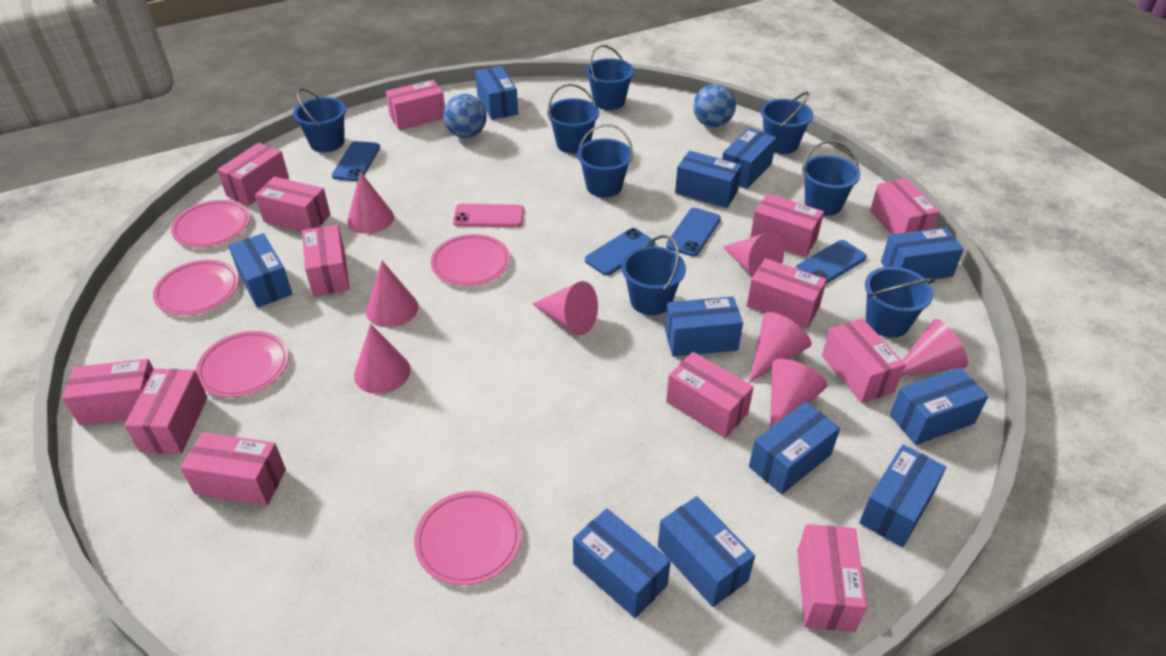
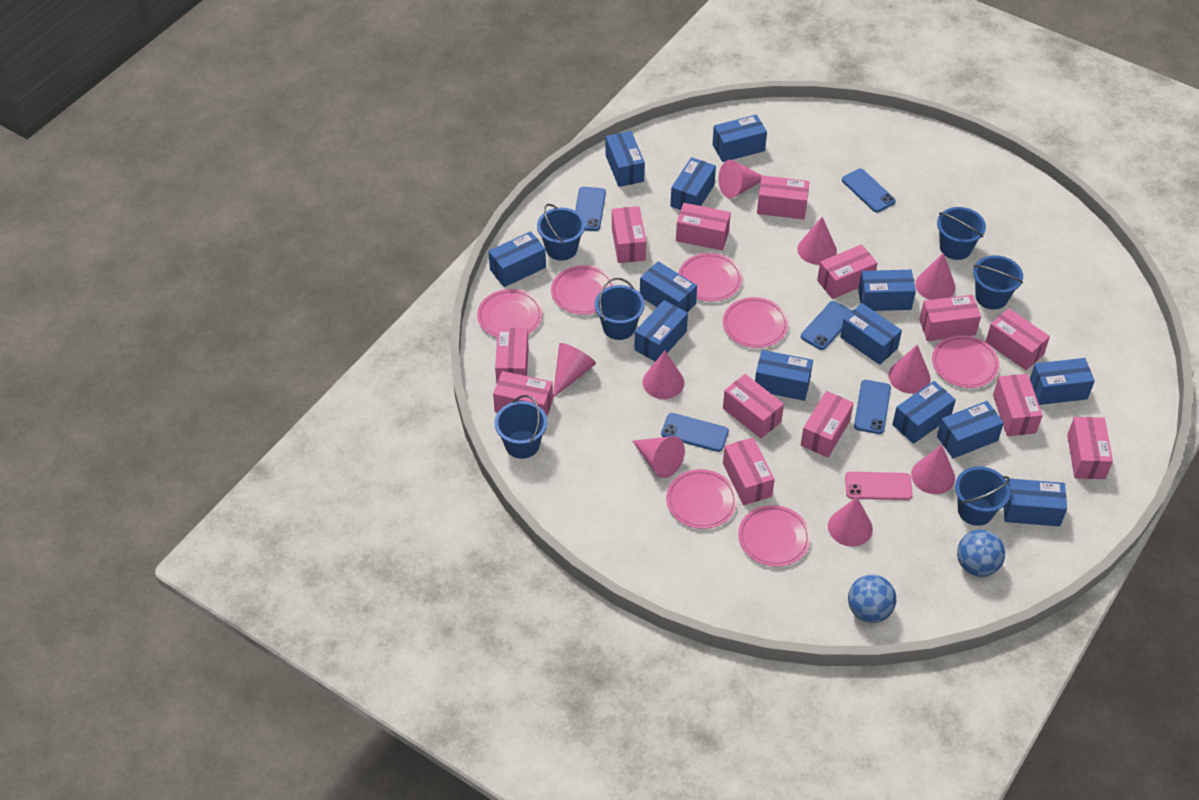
blue box: 11 -> 13
blue bucket: 8 -> 6
blue phone: 4 -> 5
pink cone: 8 -> 9
pink plate: 5 -> 7

